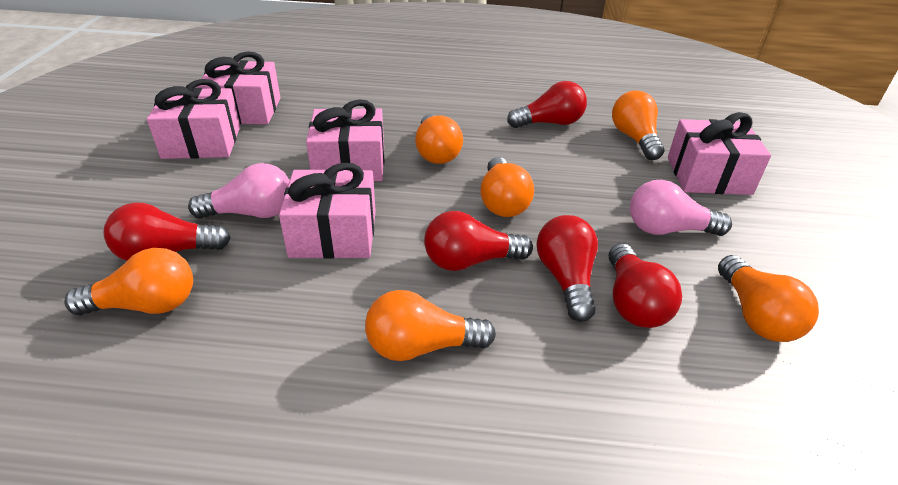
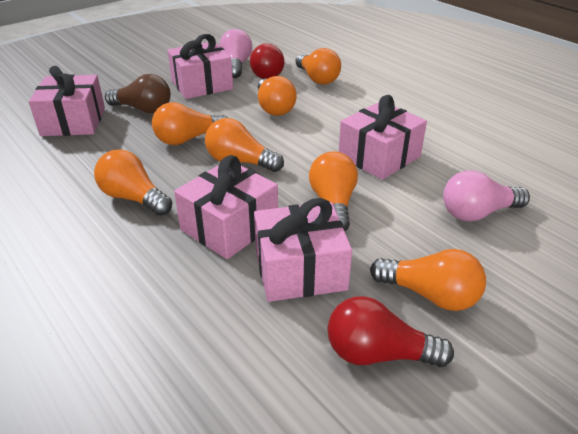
brown light bulb: 0 -> 1
orange light bulb: 6 -> 7
red light bulb: 5 -> 2

